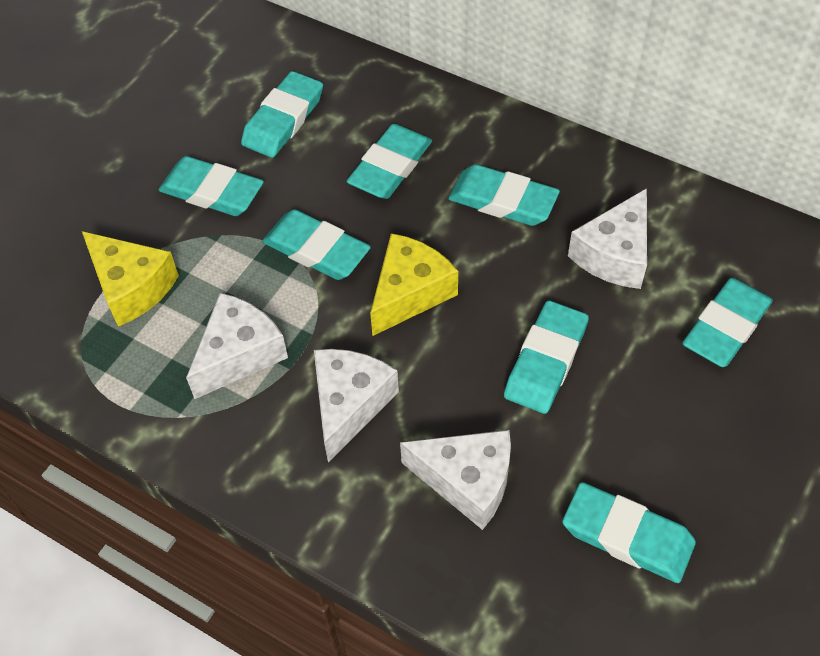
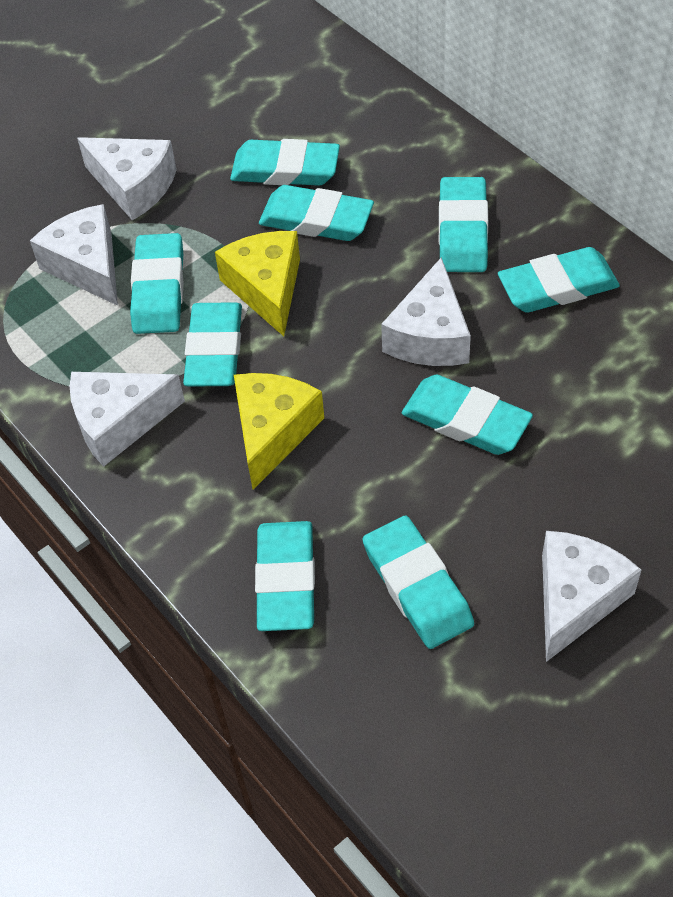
turquoise eraser: 8 -> 9
white cheese: 4 -> 5

